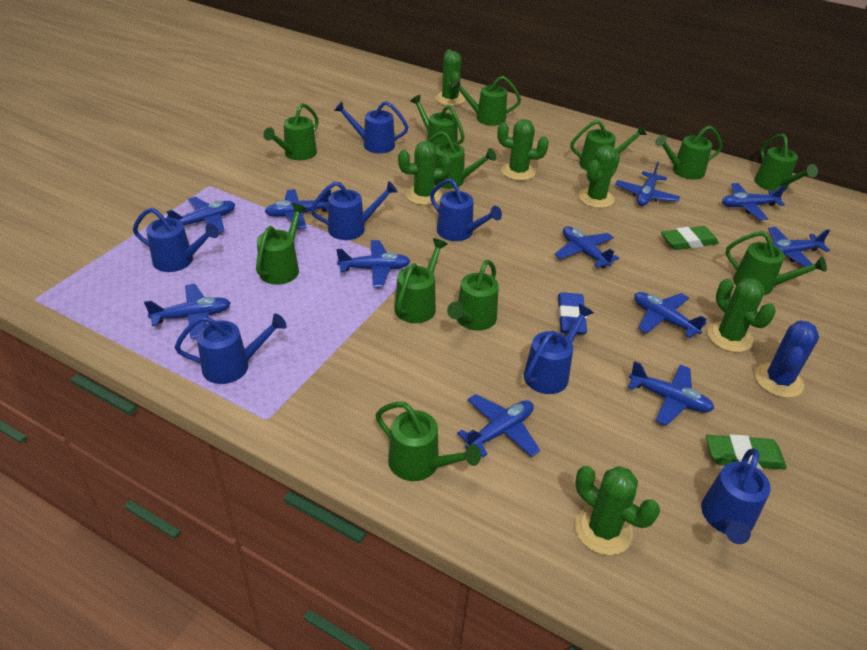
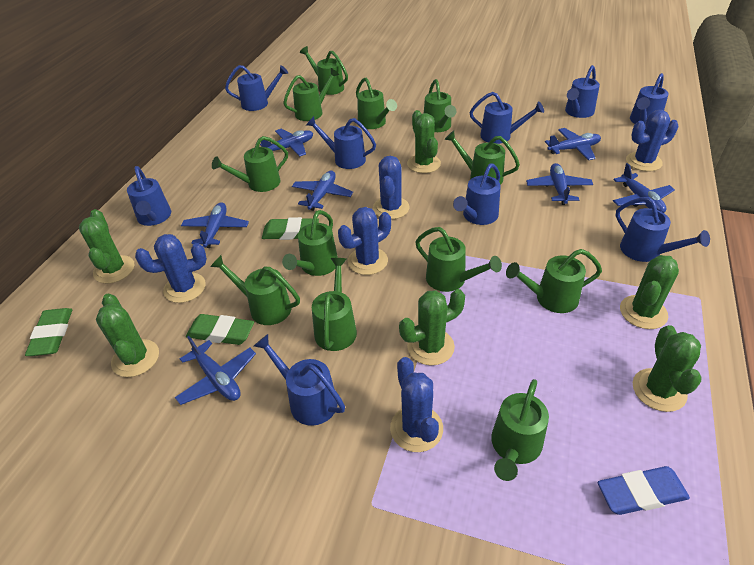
blue cactus: 1 -> 5
blue plane: 11 -> 7
blue watering can: 7 -> 9
green eraser: 2 -> 3

